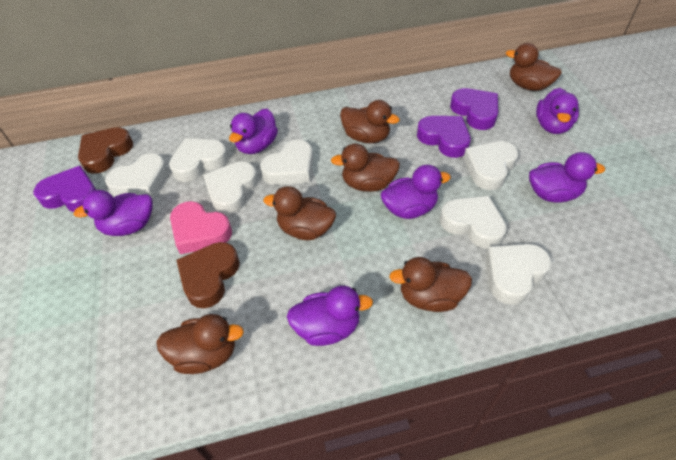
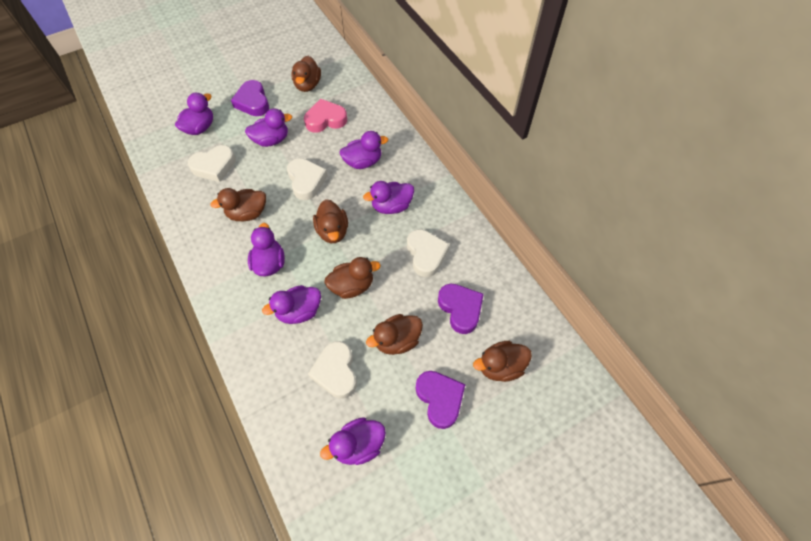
brown heart: 2 -> 0
purple duck: 6 -> 7
white heart: 7 -> 4

